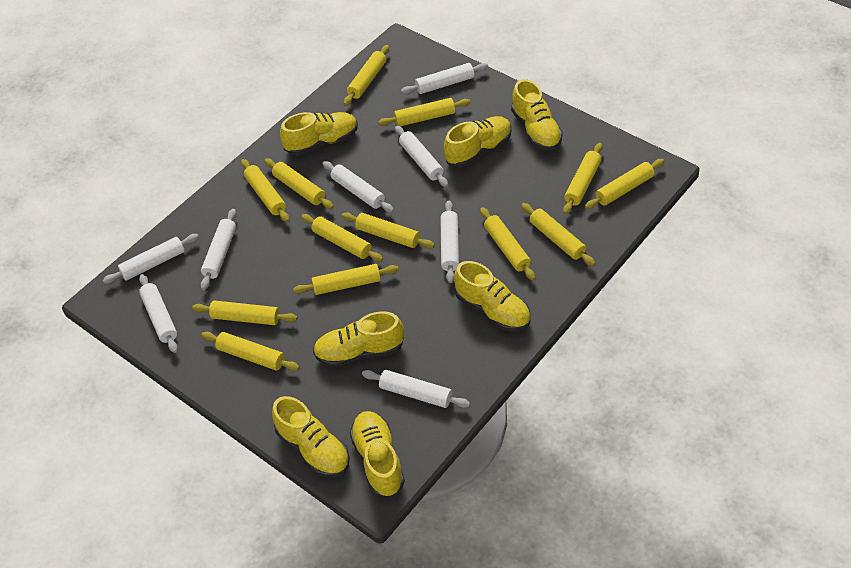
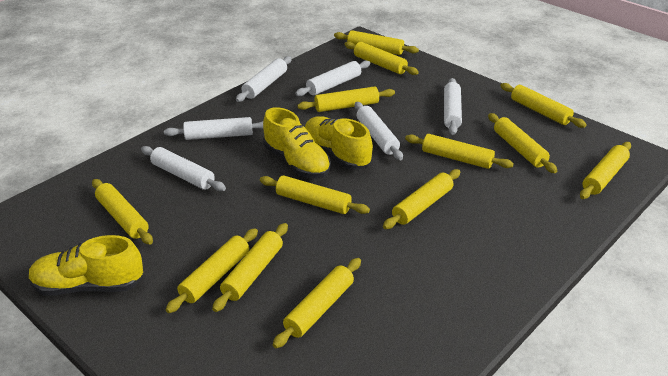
white rolling pin: 8 -> 6
yellow shoe: 7 -> 3

